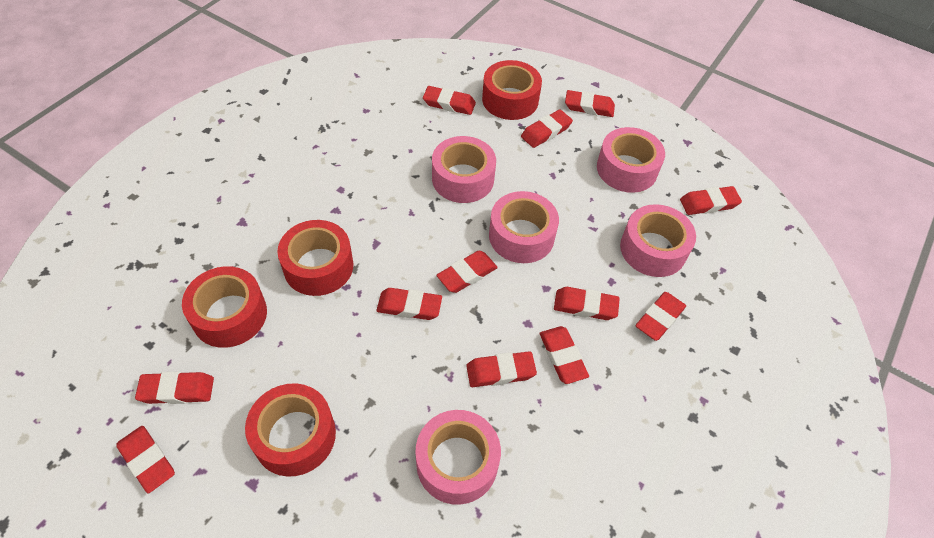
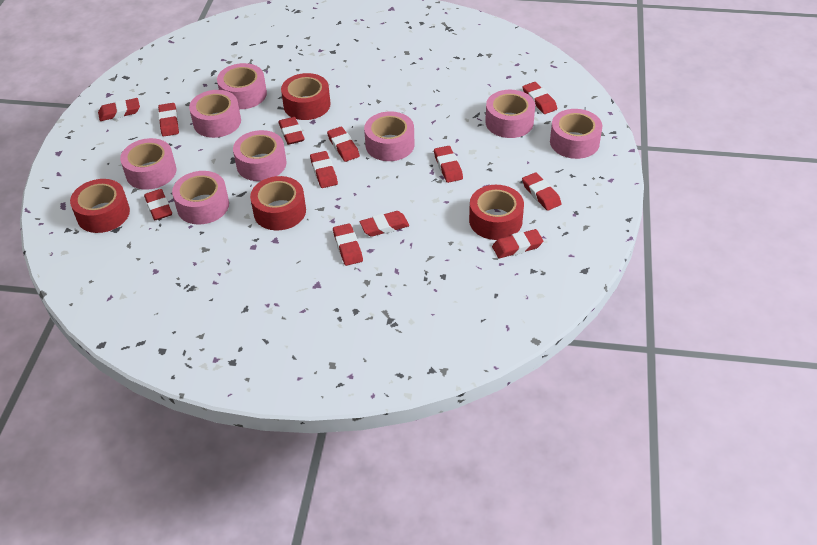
pink tape: 5 -> 8

